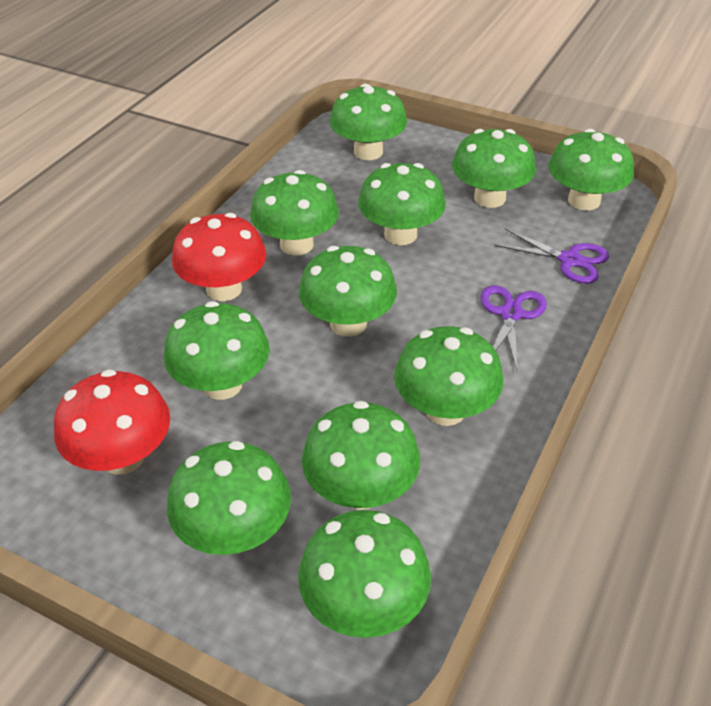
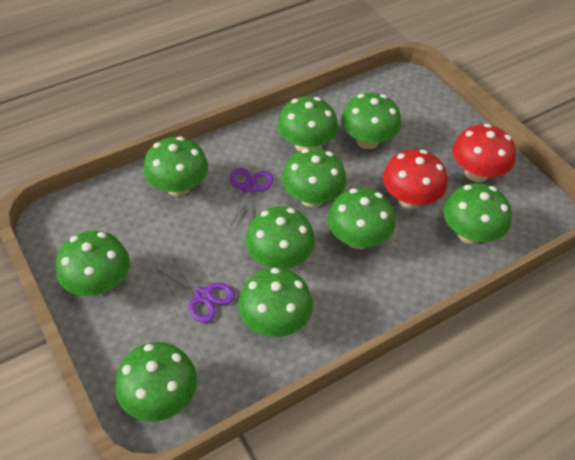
green mushroom: 11 -> 10

